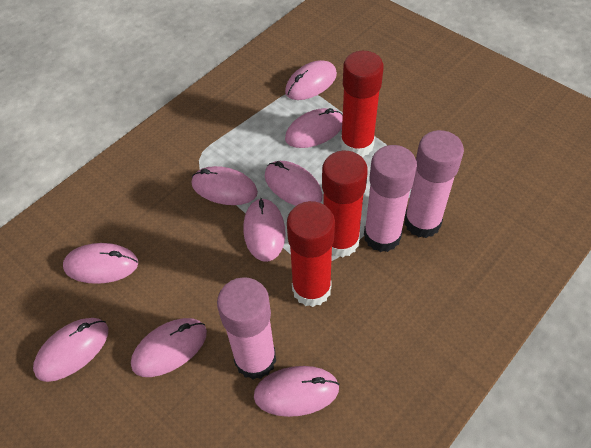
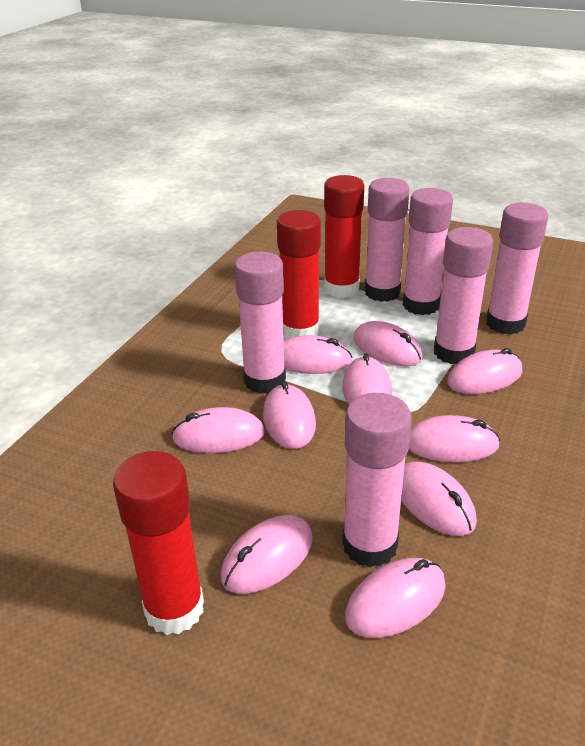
pink glue stick: 3 -> 6
pink mouse: 9 -> 10

